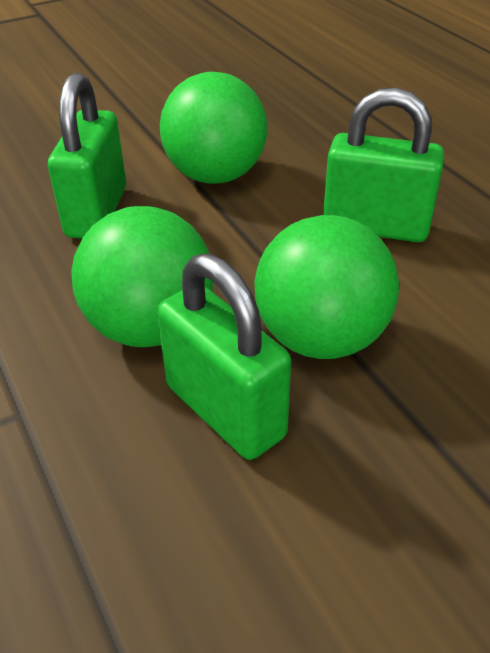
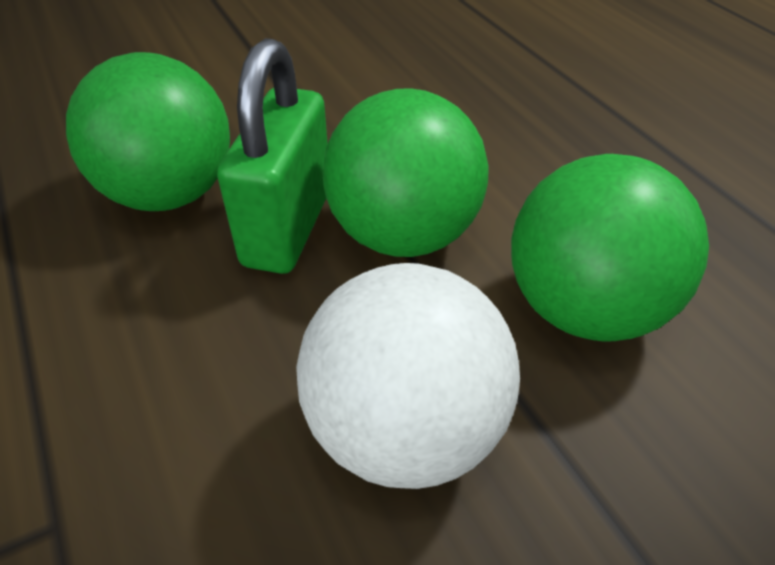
green padlock: 3 -> 1
white ball: 0 -> 1

